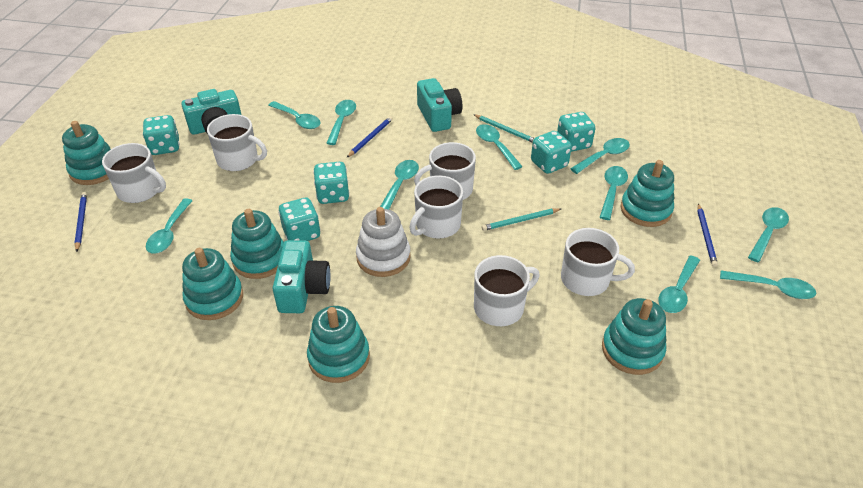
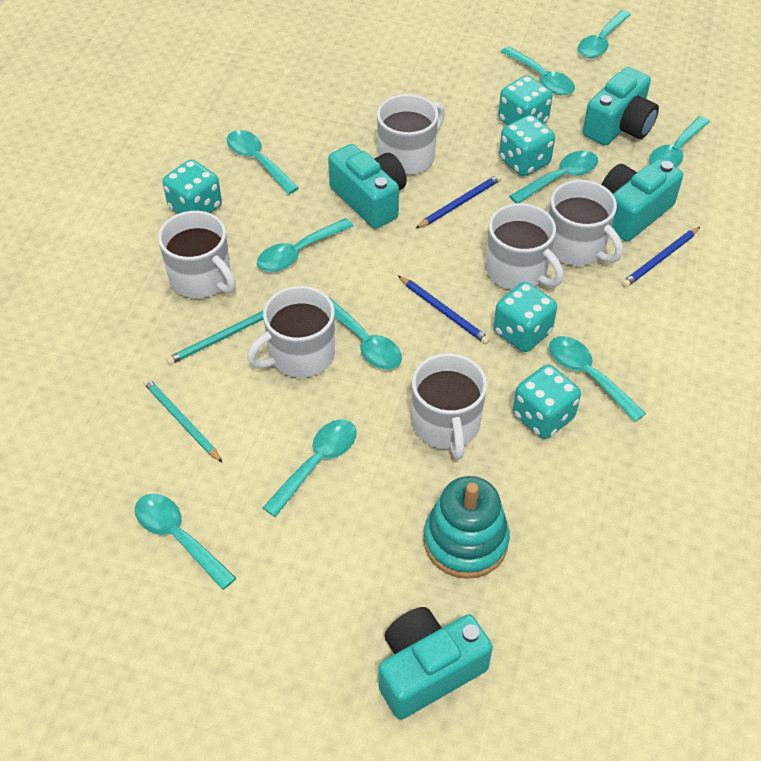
turquoise camera: 3 -> 4
turquoise stacking toy: 6 -> 1
white stacking toy: 1 -> 0

